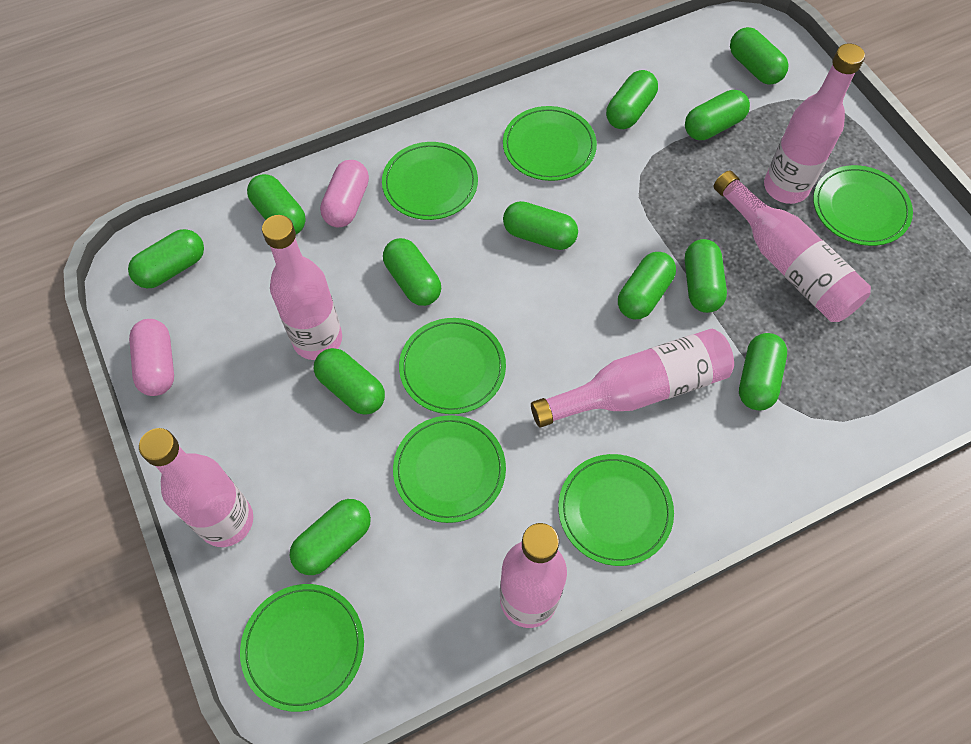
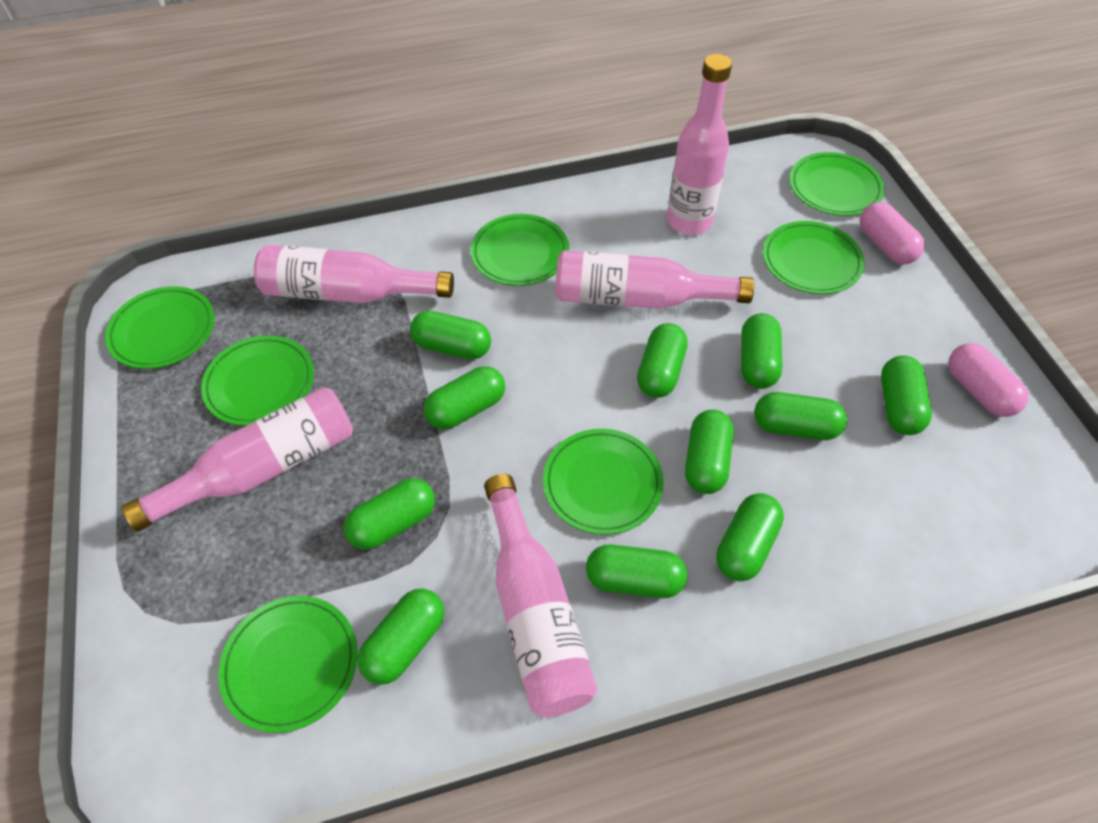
green capsule: 12 -> 11
pink bottle: 6 -> 5

